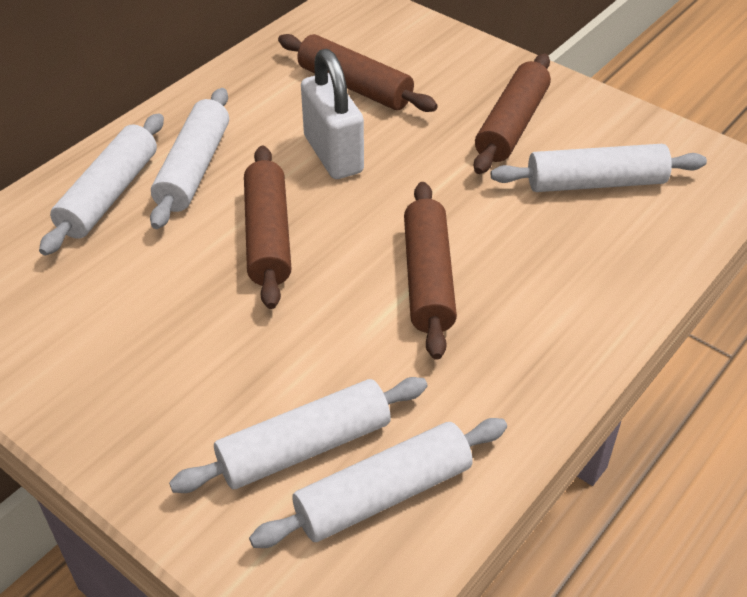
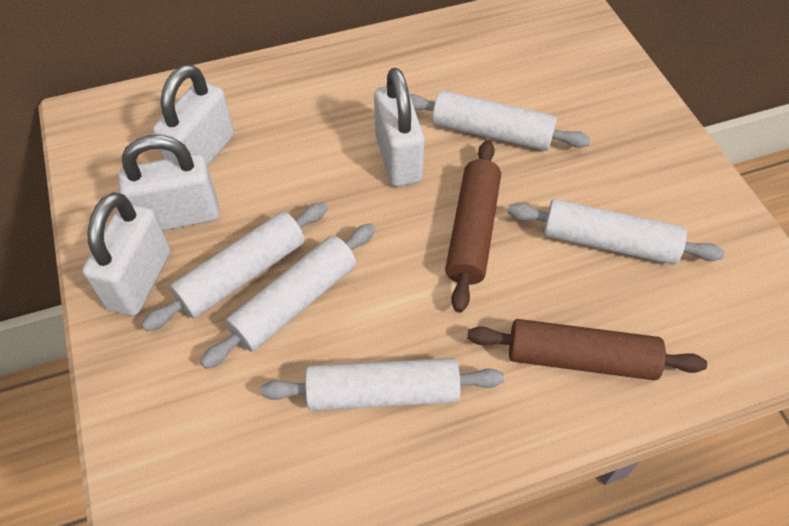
brown rolling pin: 4 -> 2
white padlock: 1 -> 4

